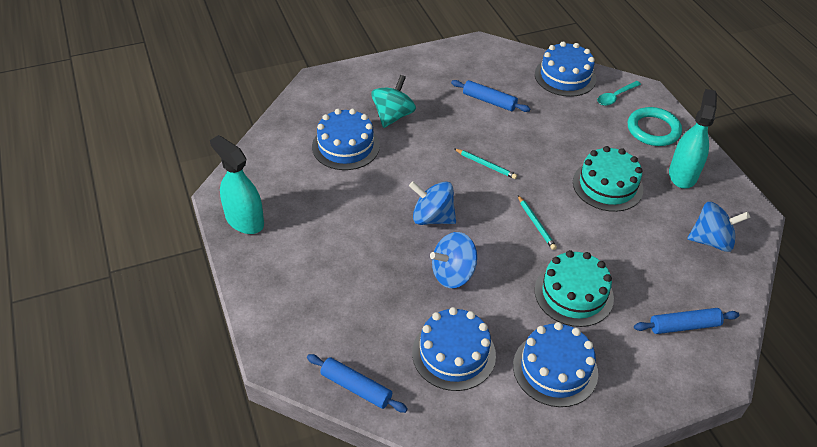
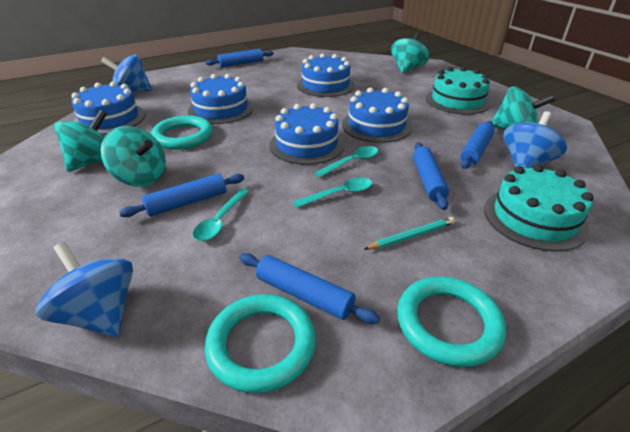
blue cake: 4 -> 5
blue rolling pin: 3 -> 5
turquoise pencil: 2 -> 1
turquoise ring: 1 -> 3
turquoise spinning top: 1 -> 4
turquoise spoon: 1 -> 3
turquoise spray bottle: 2 -> 0

